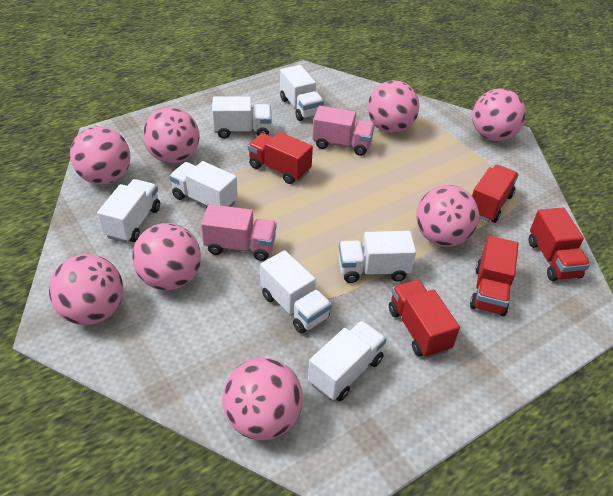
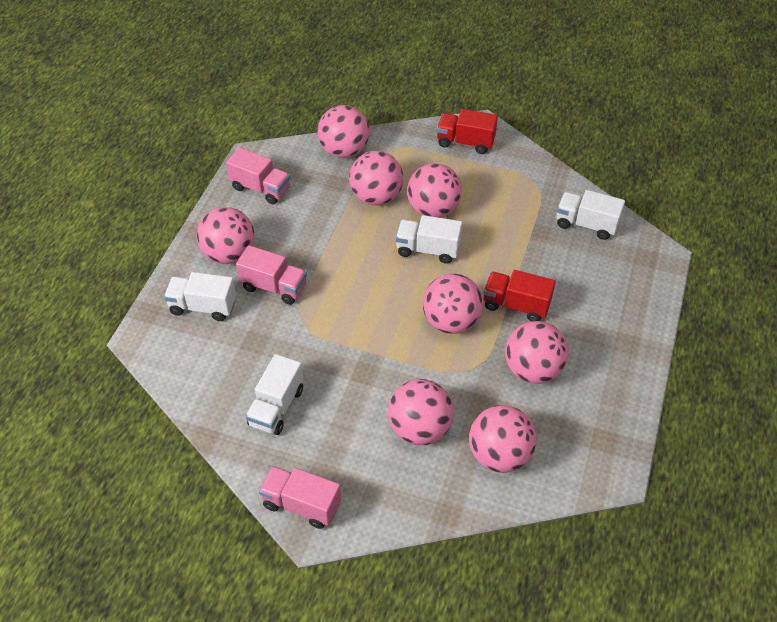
pink truck: 2 -> 3
red truck: 5 -> 2
white truck: 7 -> 4

